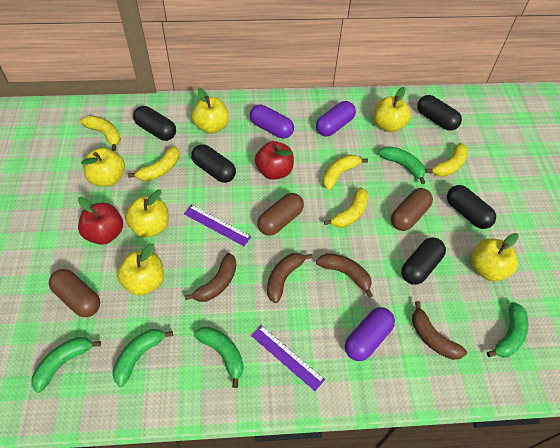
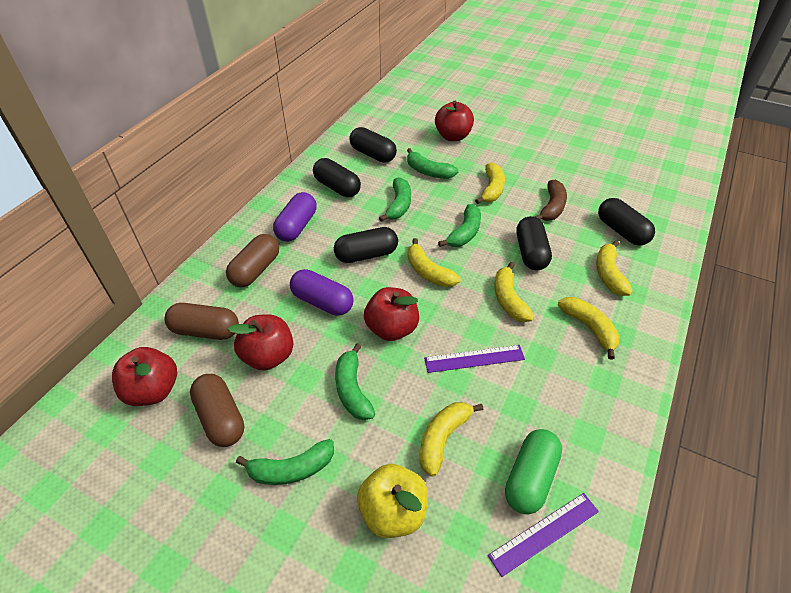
brown banana: 4 -> 1
green capsule: 0 -> 1
purple capsule: 3 -> 2
red apple: 2 -> 4
yellow apple: 6 -> 1
yellow banana: 5 -> 6

